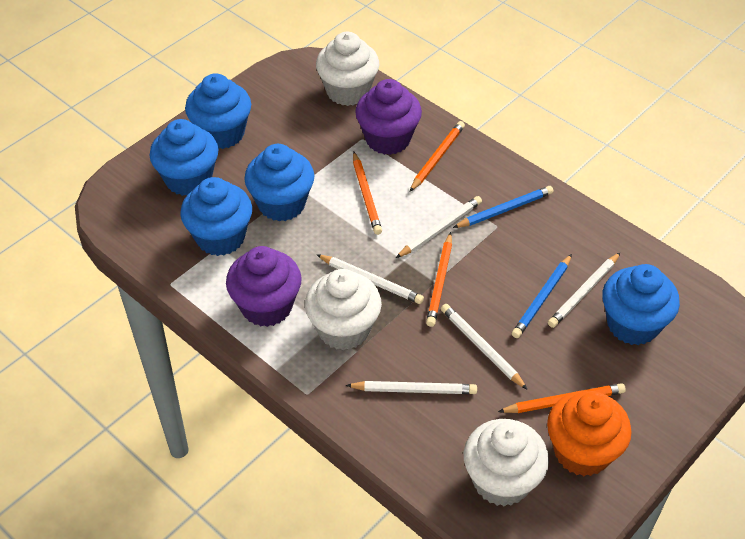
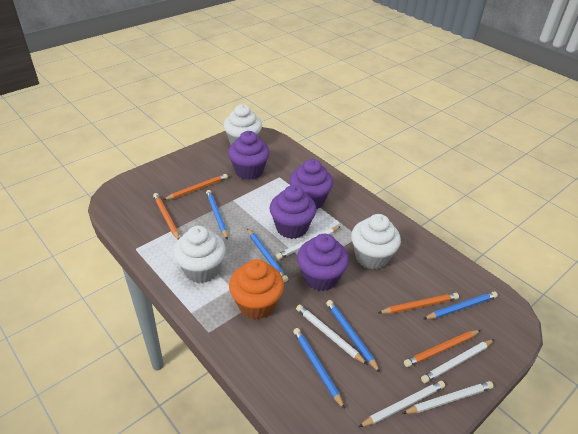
blue cupcake: 5 -> 0
blue pencil: 2 -> 5
purple cupcake: 2 -> 4

